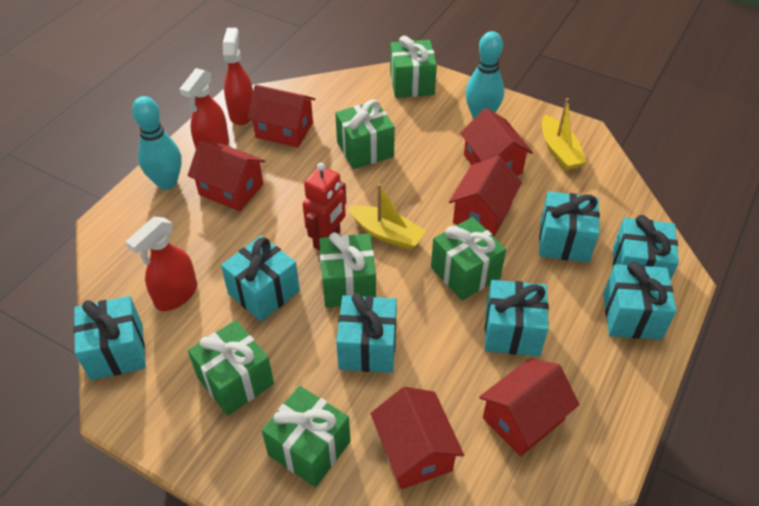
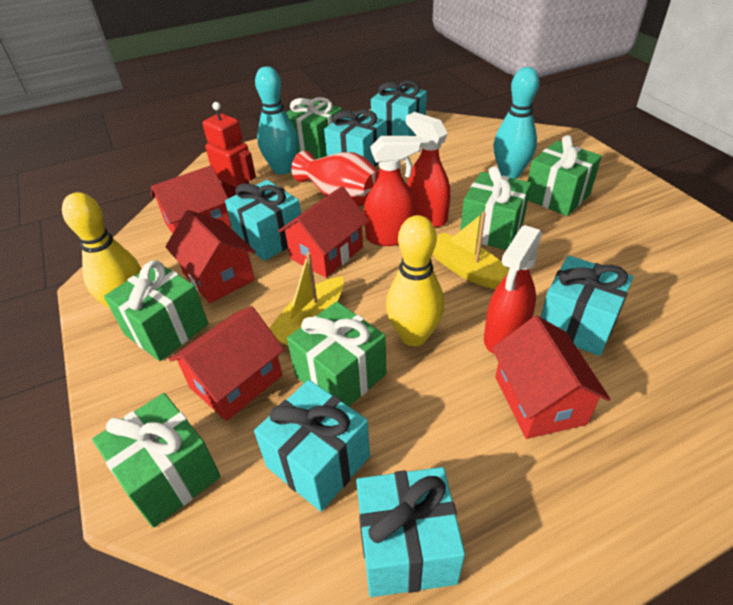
red house: 6 -> 5
red vase: 0 -> 1
turquoise gift: 7 -> 6
yellow bowling pin: 0 -> 2

